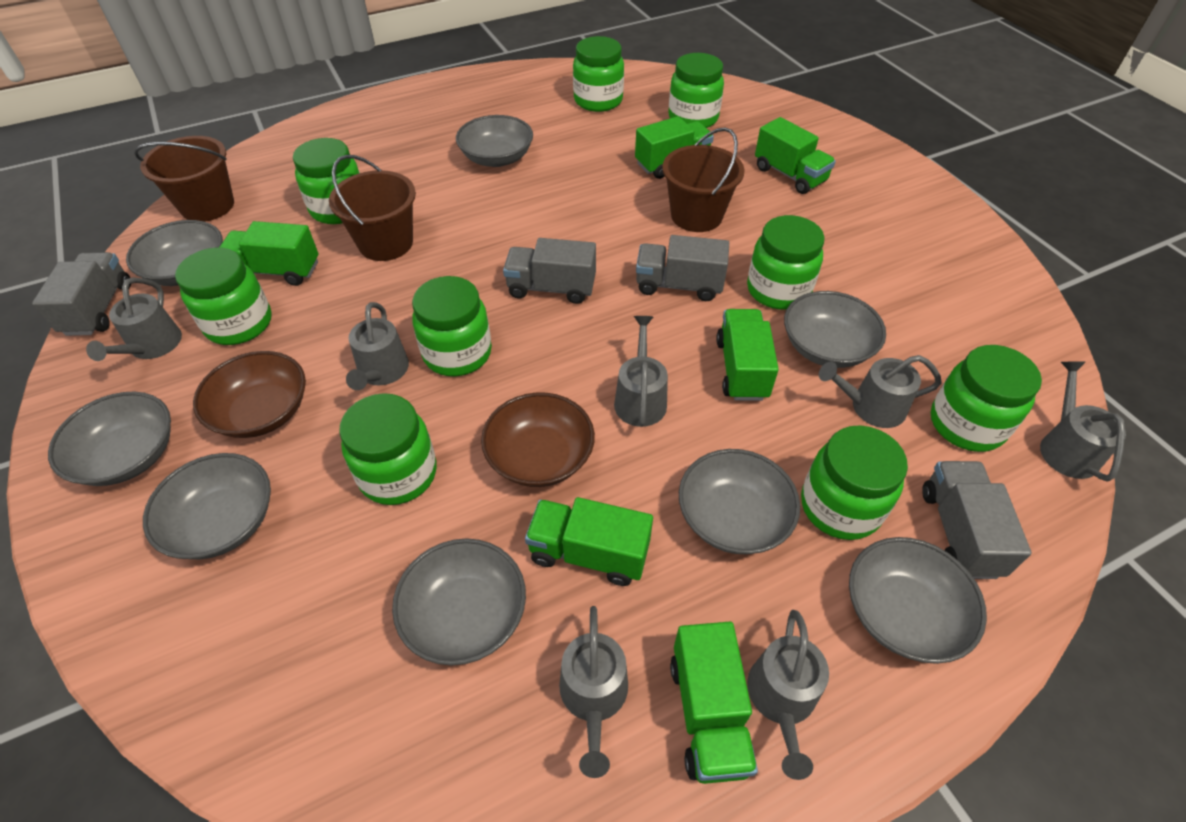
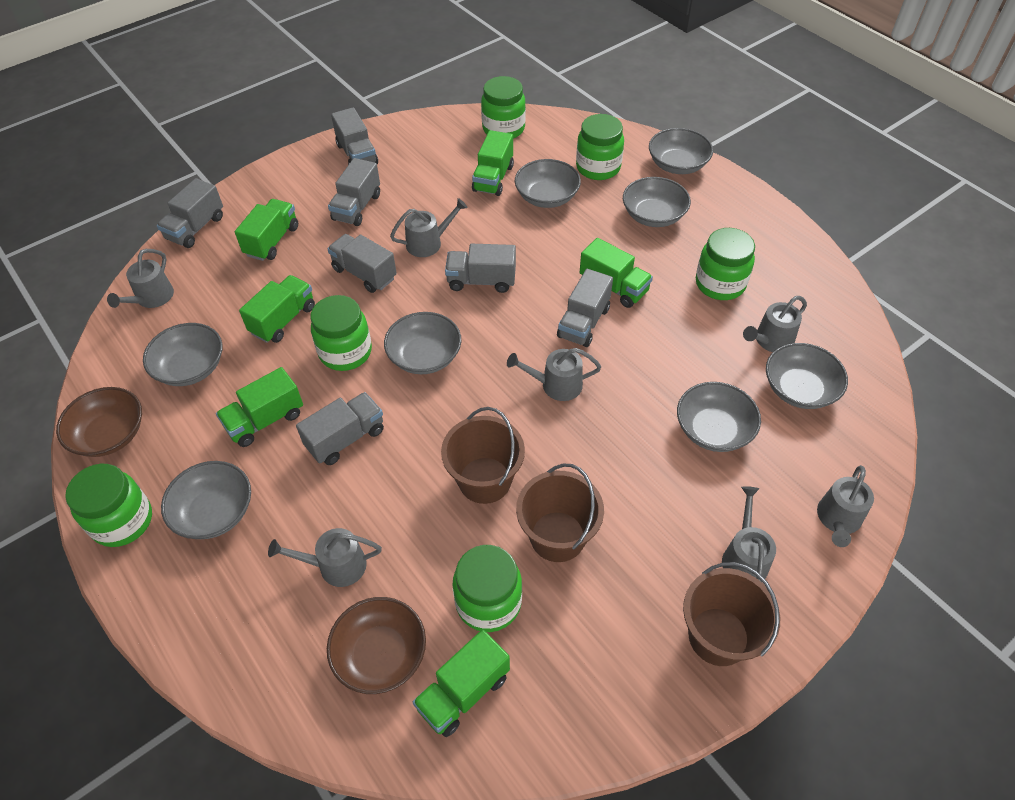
green jar: 9 -> 6
grey truck: 4 -> 7

